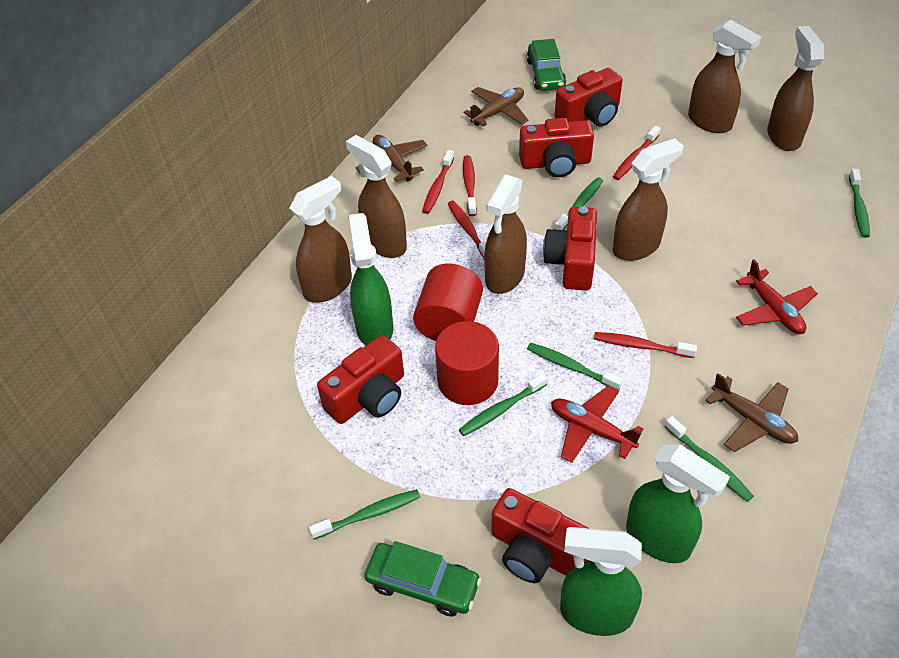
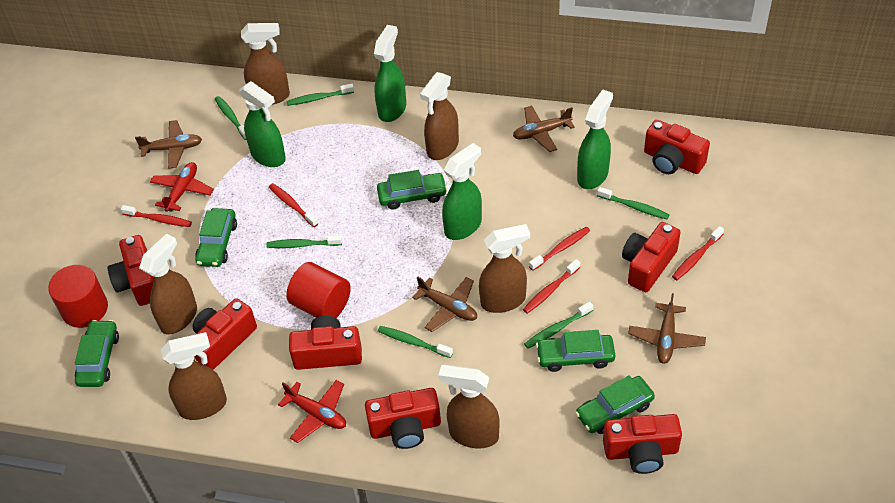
brown plane: 3 -> 4
green car: 2 -> 5
green spray bottle: 3 -> 4
red camera: 5 -> 7

